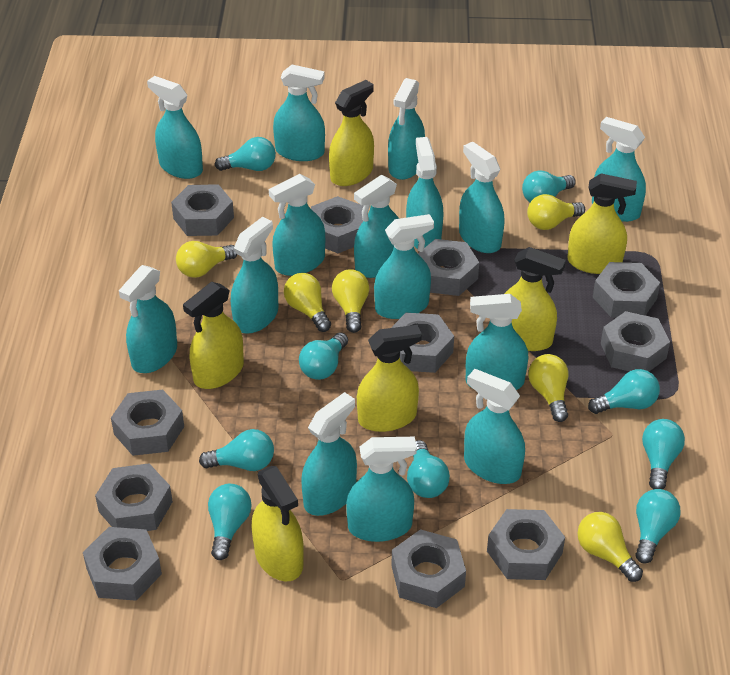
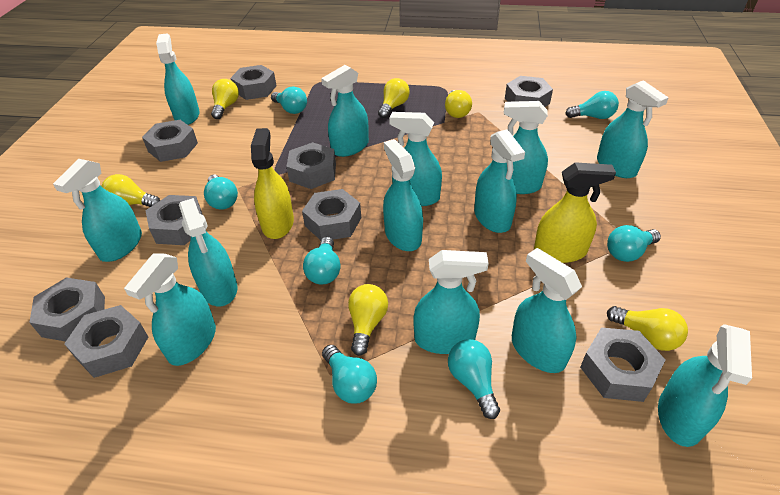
grey nut: 11 -> 9
turquoise light bulb: 9 -> 7
turquoise spray bottle: 15 -> 13
yellow spray bottle: 6 -> 2

